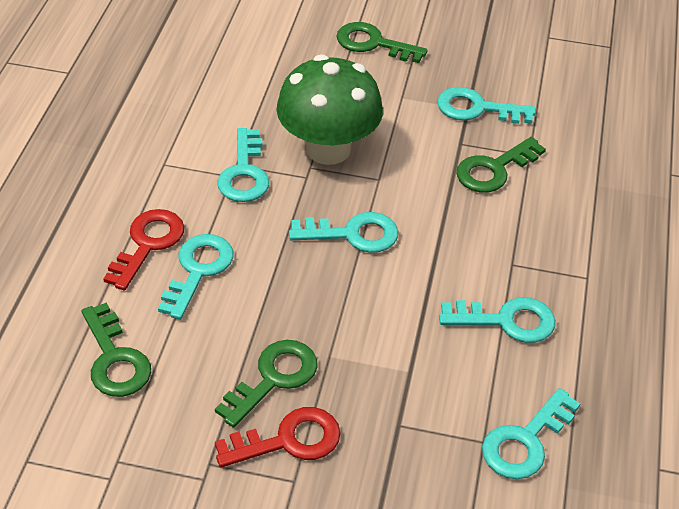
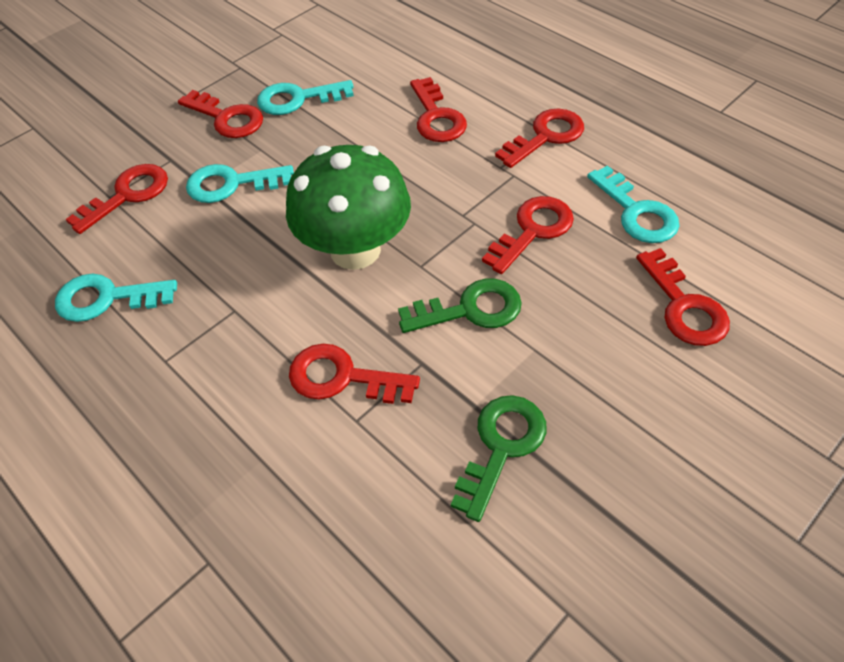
green key: 4 -> 2
red key: 2 -> 7
turquoise key: 6 -> 4

